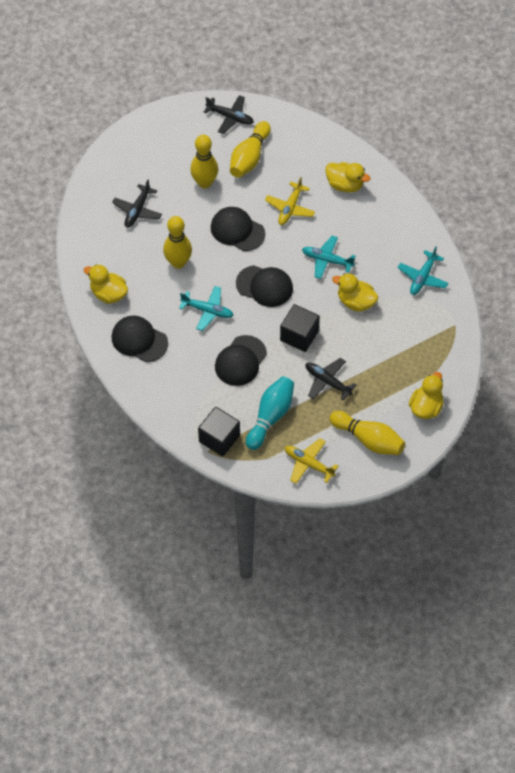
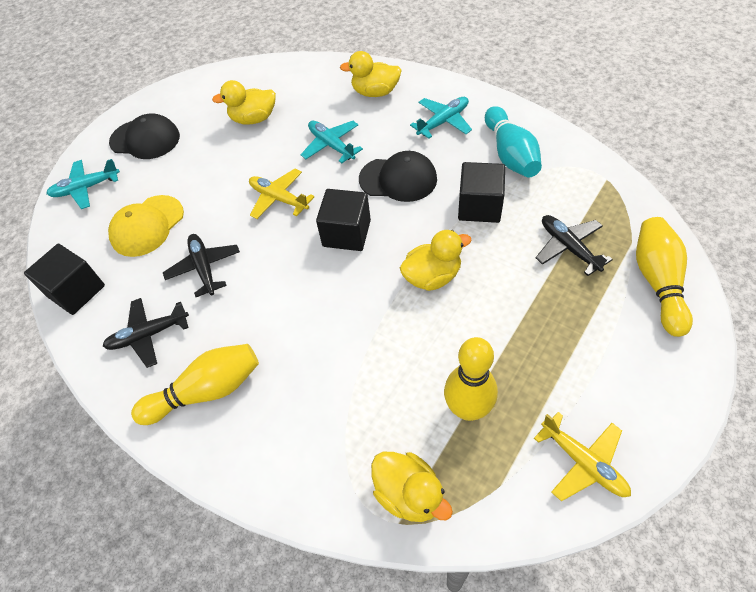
black cap: 4 -> 2
black cube: 2 -> 3
yellow bowling pin: 4 -> 3
yellow cap: 0 -> 1

